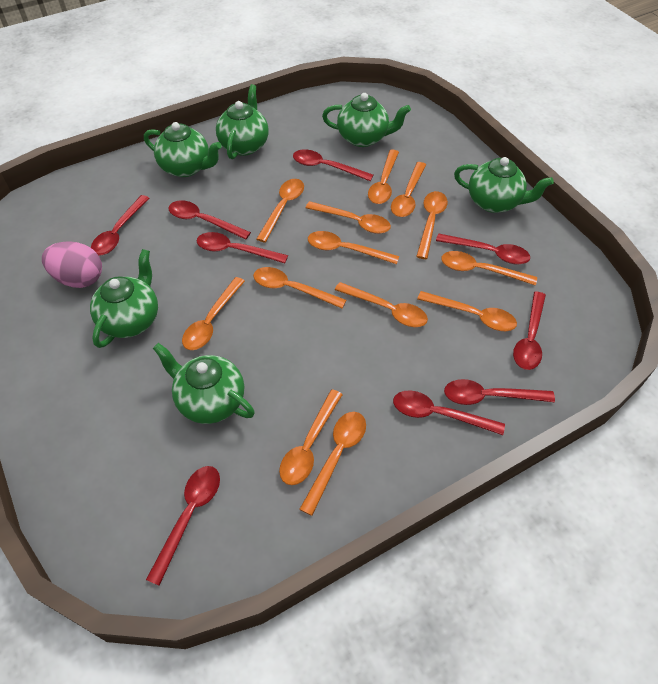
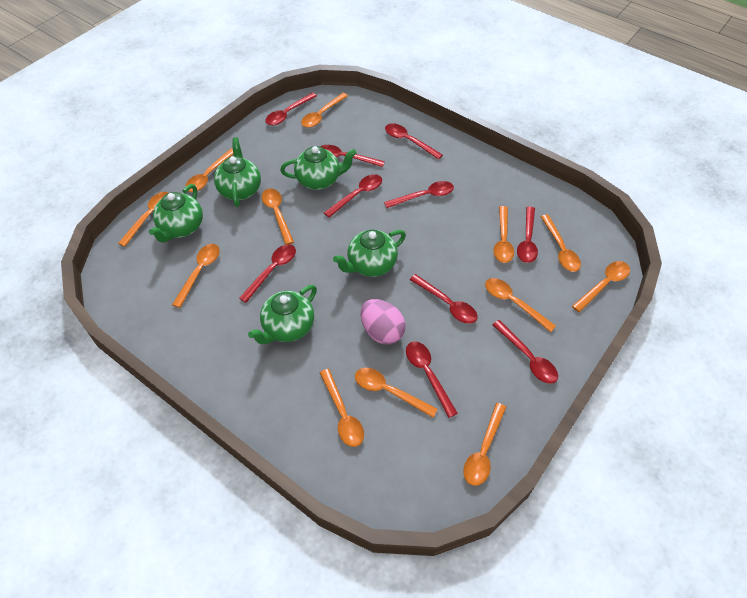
green teapot: 6 -> 5
orange spoon: 13 -> 12
red spoon: 9 -> 10

